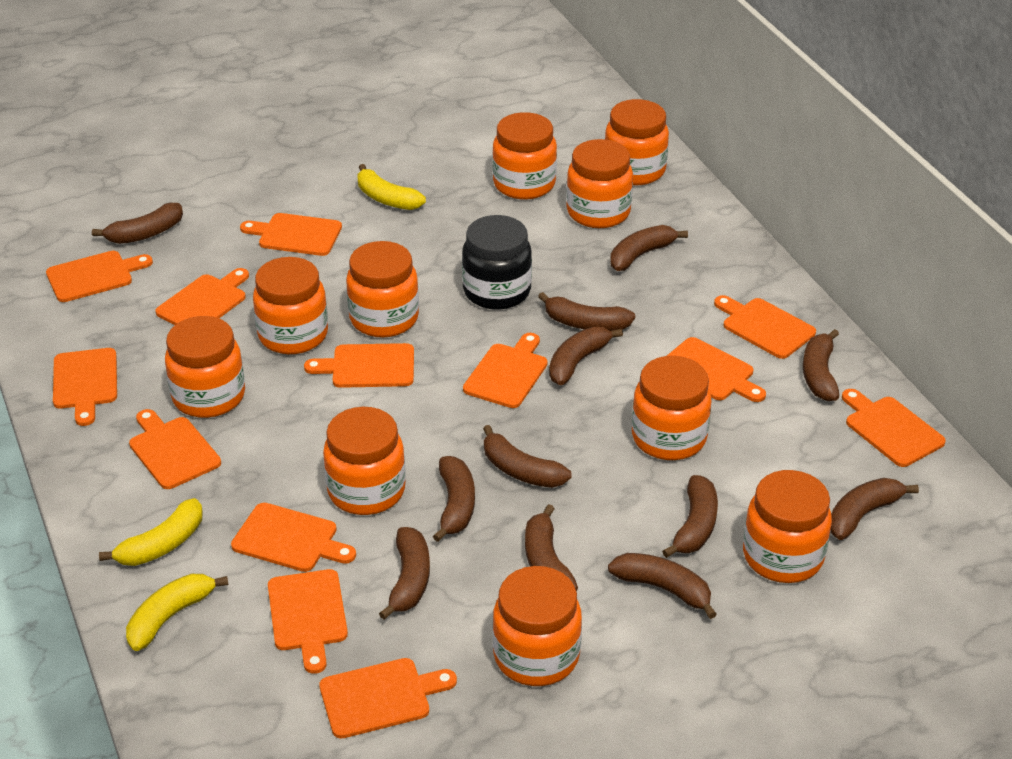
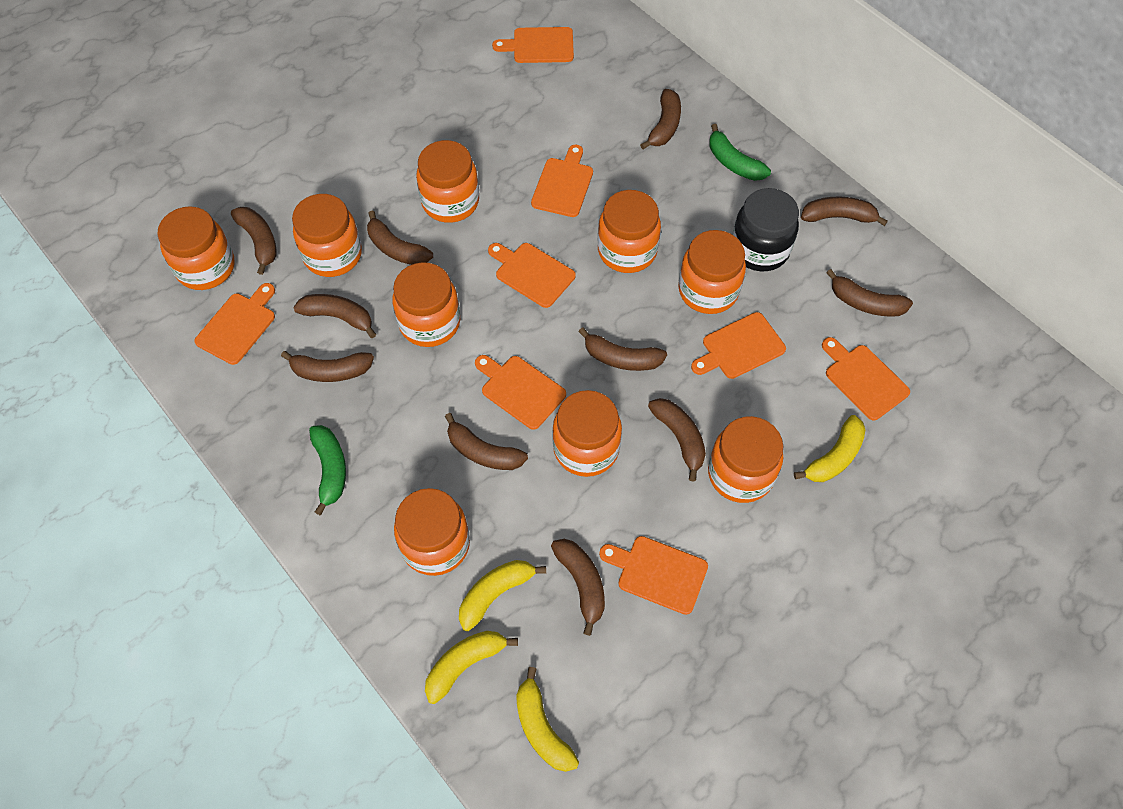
brown banana: 12 -> 11
green banana: 0 -> 2
orange cutting board: 13 -> 8
orange jar: 10 -> 9
yellow banana: 3 -> 4

